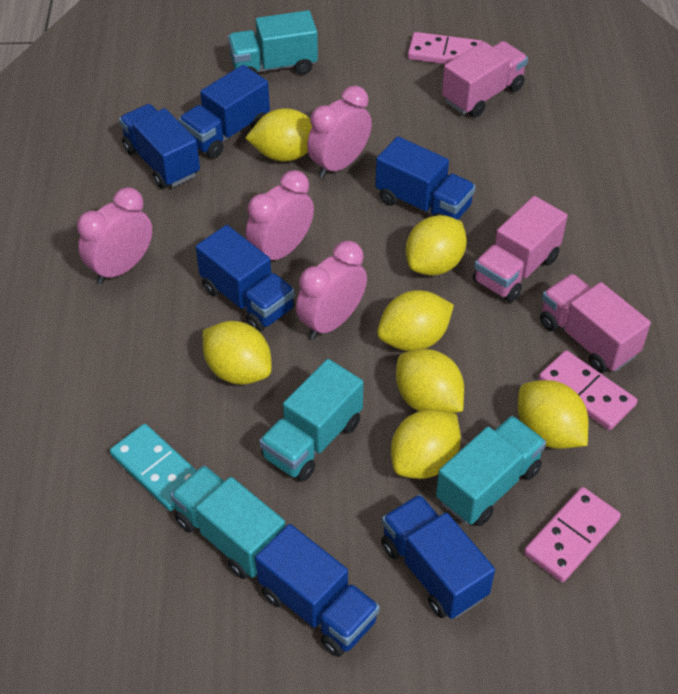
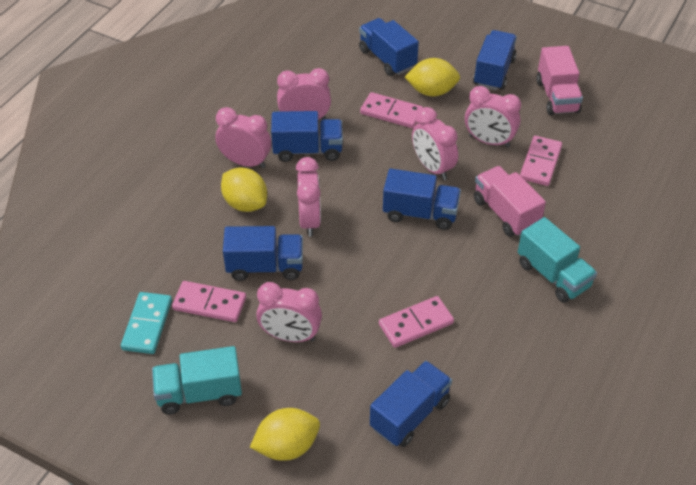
pink clock: 4 -> 6
pink domino: 3 -> 4
pink truck: 3 -> 2
turquoise truck: 4 -> 2
yellow lemon: 7 -> 3

